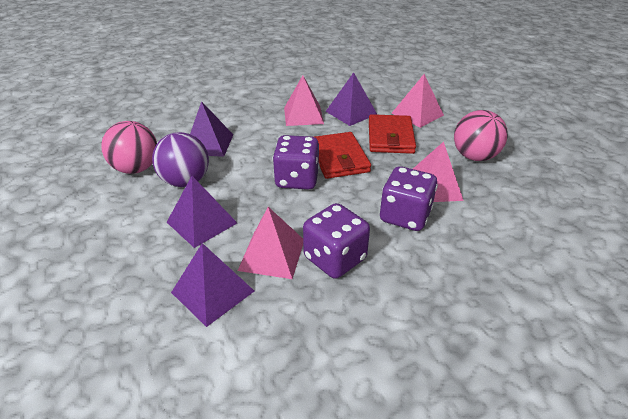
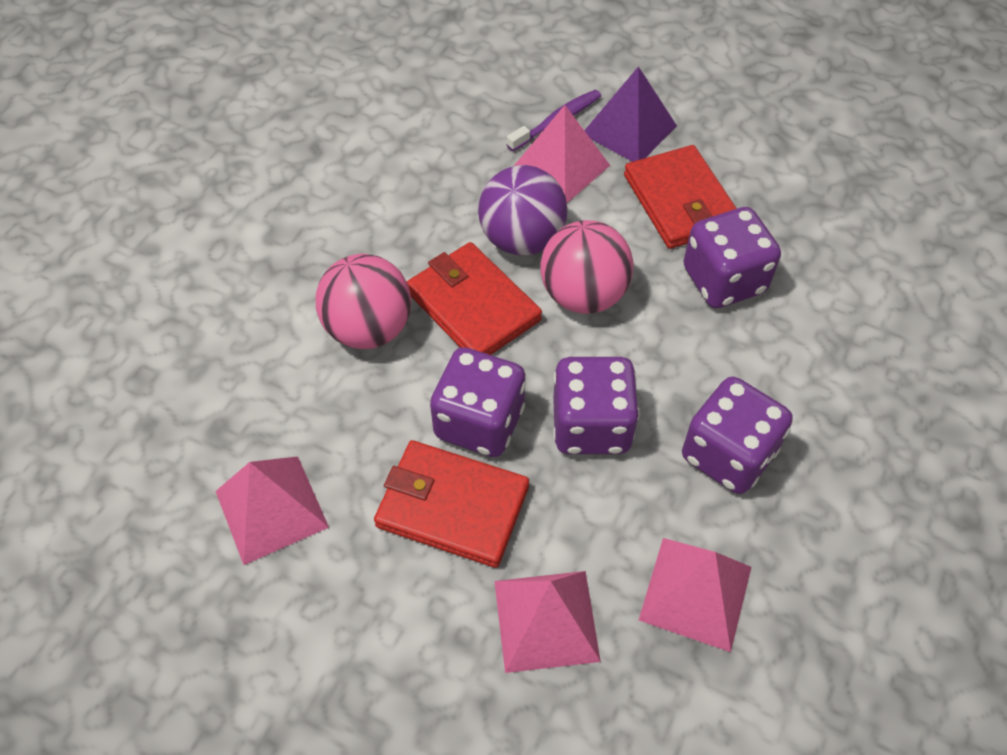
purple dice: 3 -> 4
purple pyramid: 4 -> 1
purple toothbrush: 0 -> 1
red wallet: 2 -> 3

